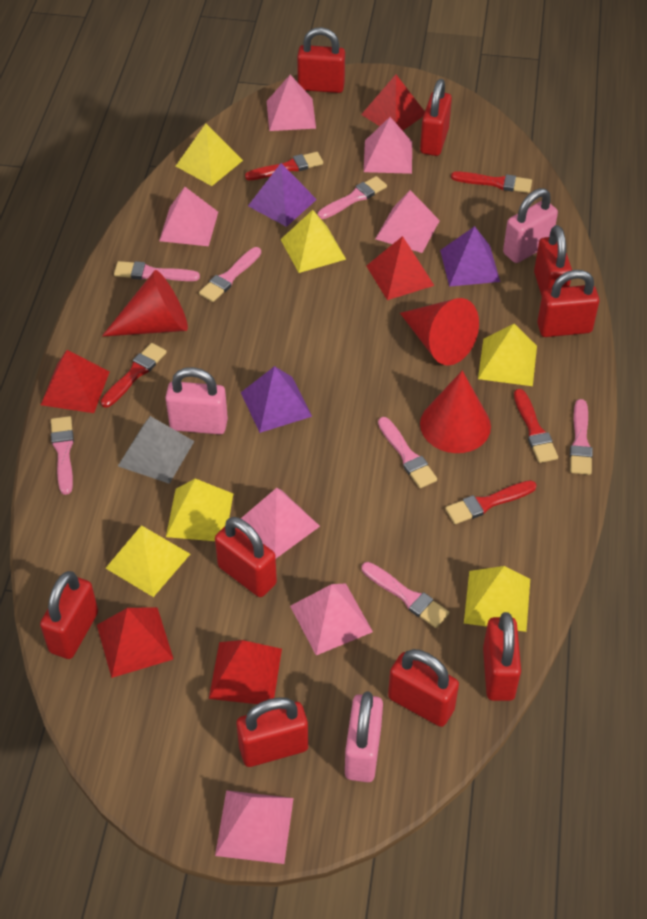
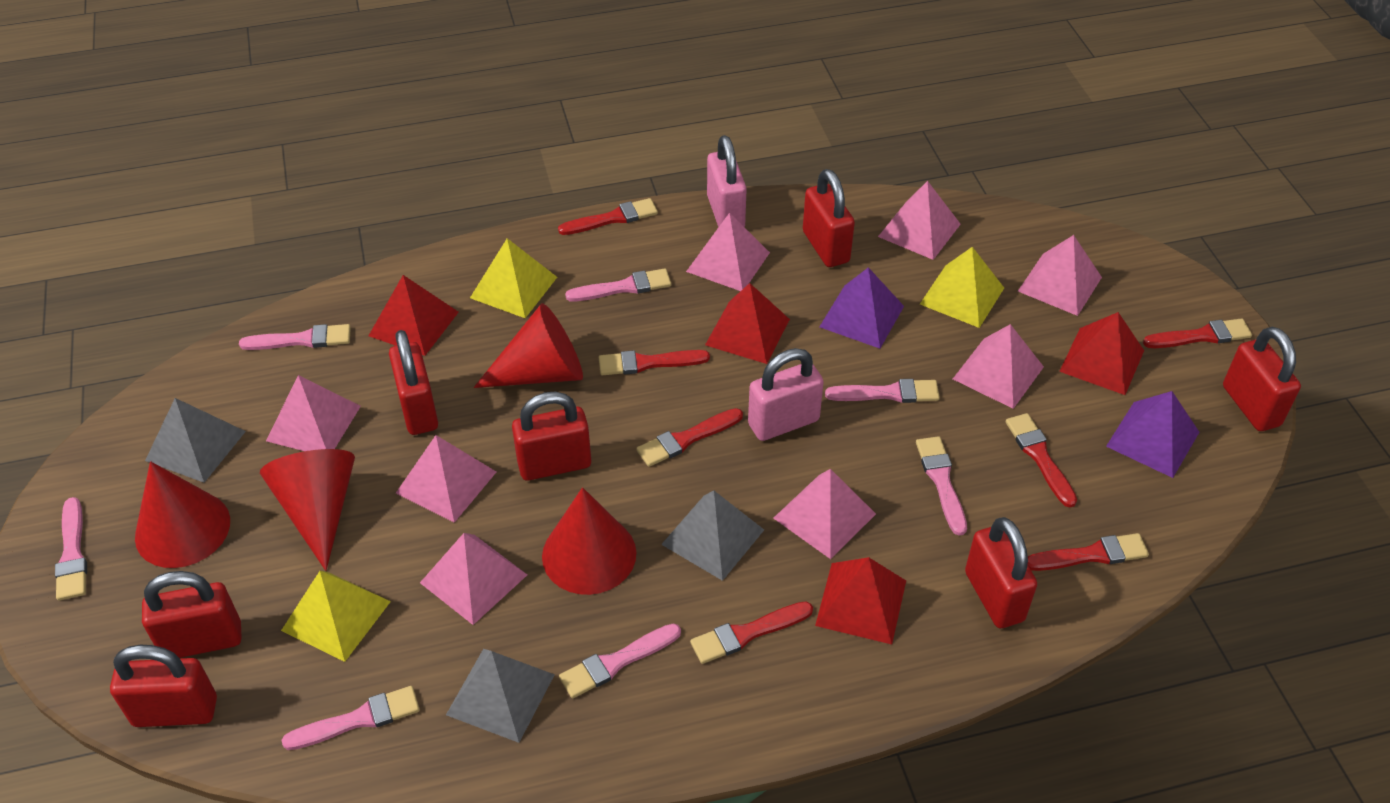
grey pyramid: 1 -> 3
pink padlock: 3 -> 2
pink pyramid: 7 -> 8
purple pyramid: 3 -> 2
red brush: 5 -> 7
red cone: 3 -> 4
red padlock: 9 -> 7
red pyramid: 5 -> 4
yellow pyramid: 6 -> 3

